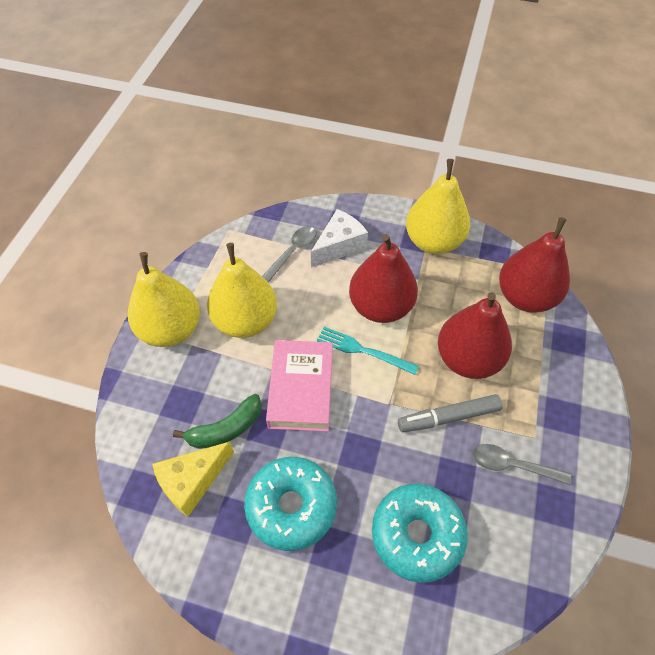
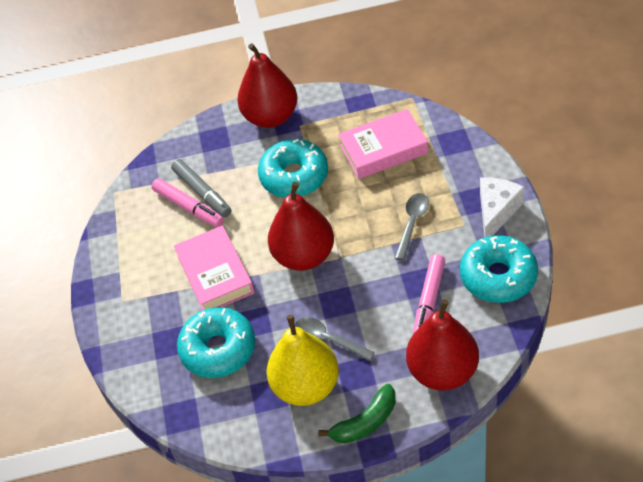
pink book: 1 -> 2
pink marker: 0 -> 2
turquoise donut: 2 -> 3
turquoise fork: 1 -> 0
yellow cheese: 1 -> 0
yellow pear: 3 -> 1

